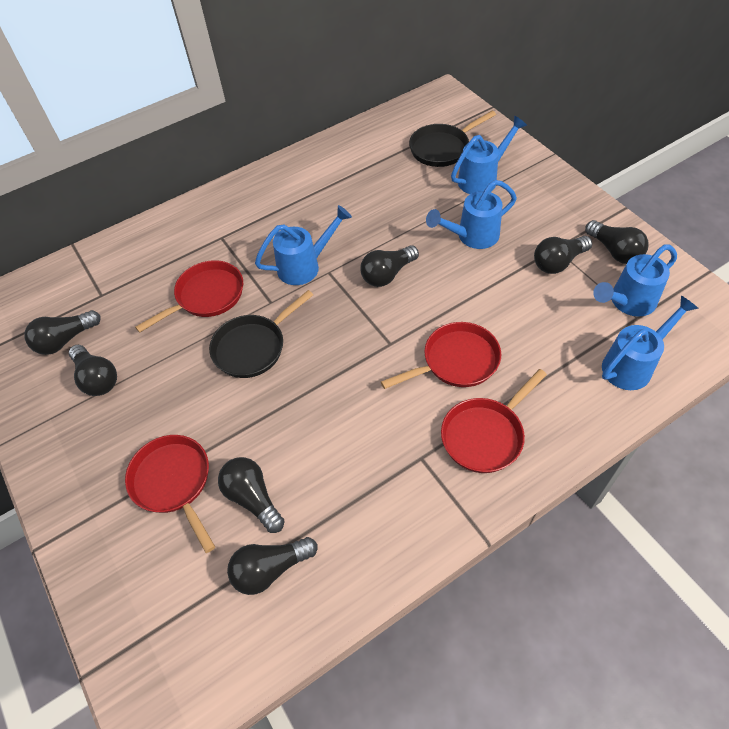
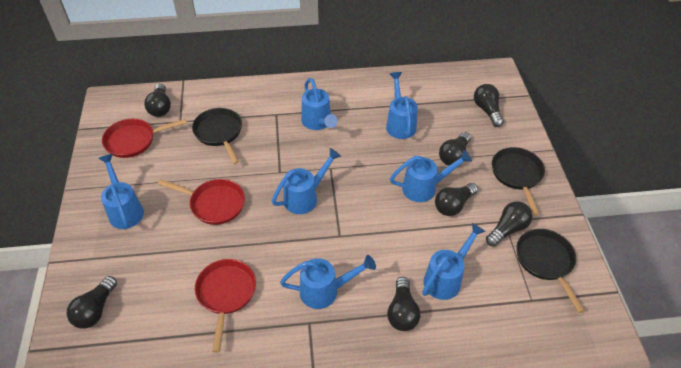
black pan: 2 -> 3
blue watering can: 5 -> 7
red pan: 4 -> 3

